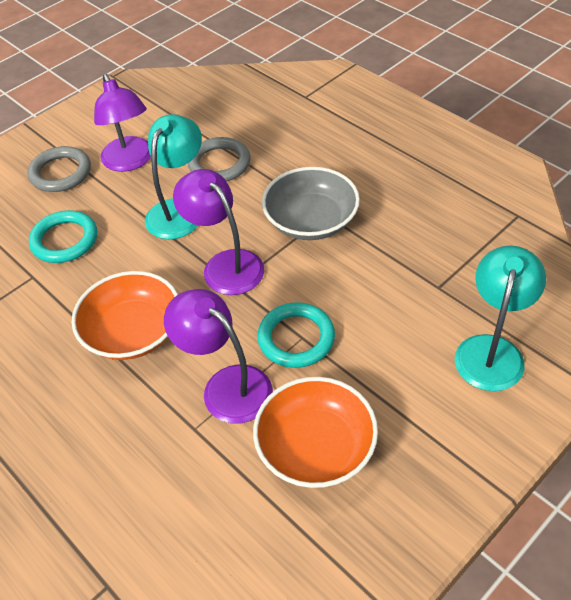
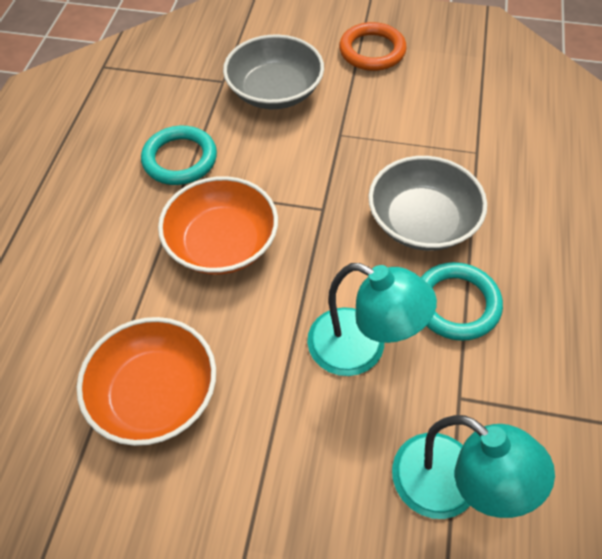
grey bowl: 1 -> 2
grey ring: 2 -> 0
orange ring: 0 -> 1
purple lamp: 3 -> 0

